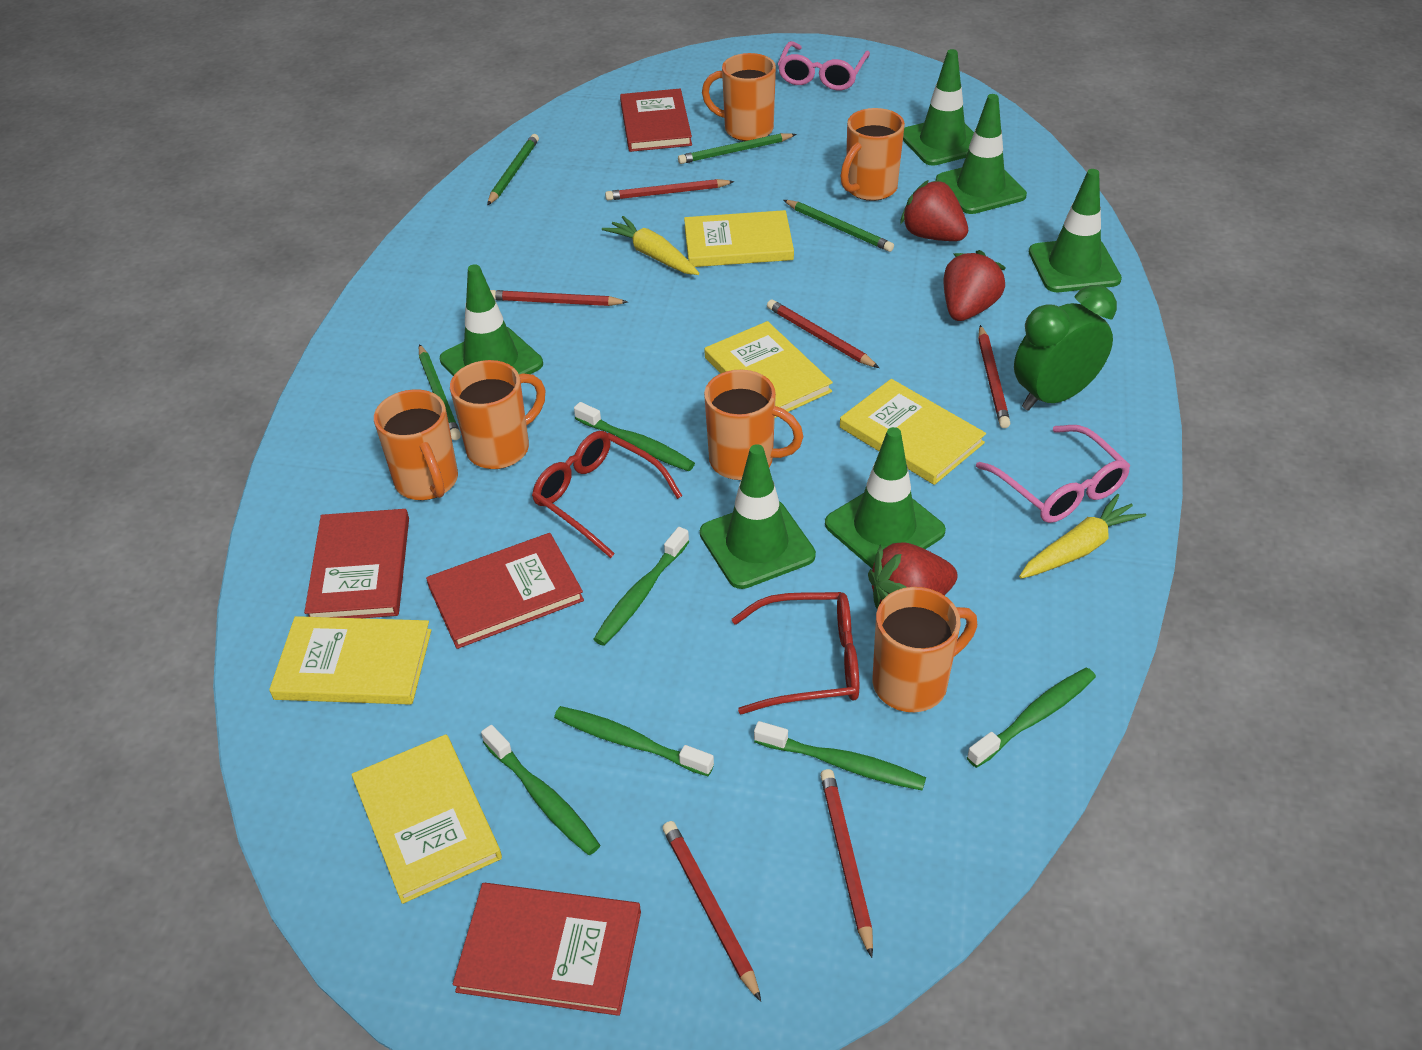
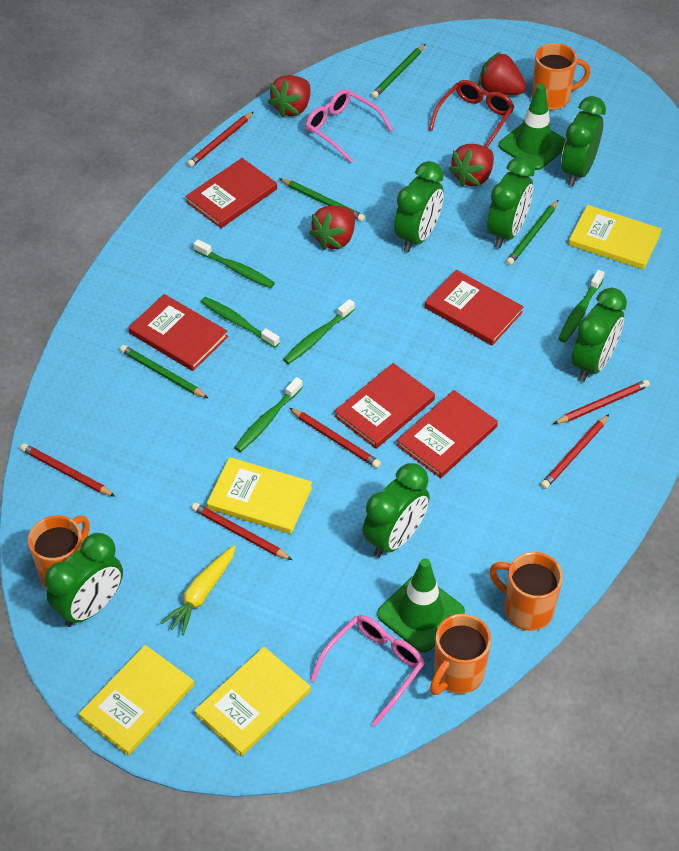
green clock: 1 -> 6
green toothbrush: 6 -> 5
green traffic cone: 6 -> 2
orange mug: 6 -> 4
red book: 4 -> 5
red glasses: 2 -> 1
red strawberry: 3 -> 4
yellow book: 5 -> 4
yellow carrot: 2 -> 1

